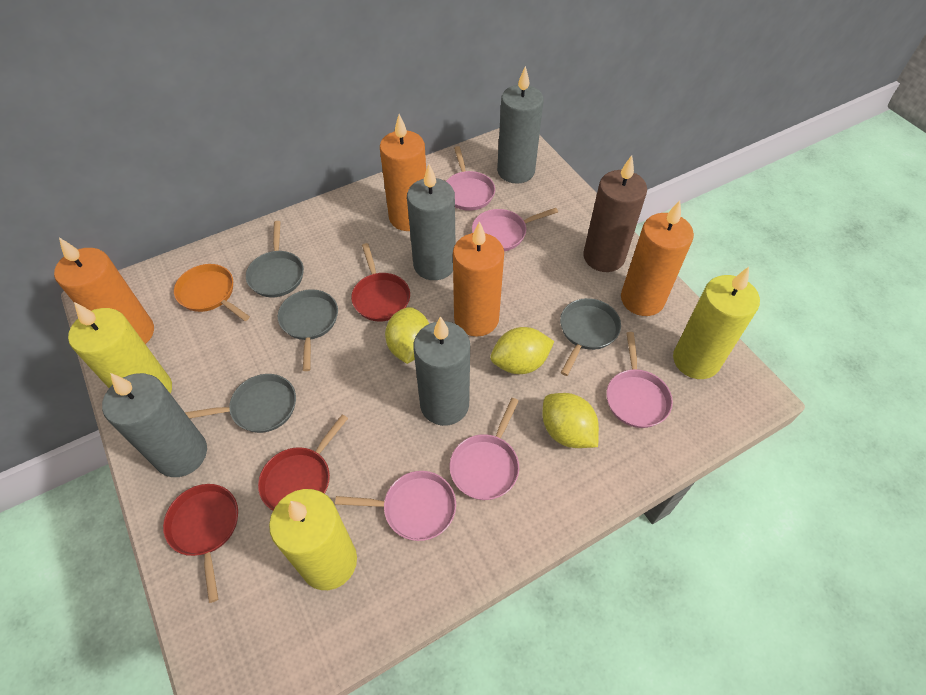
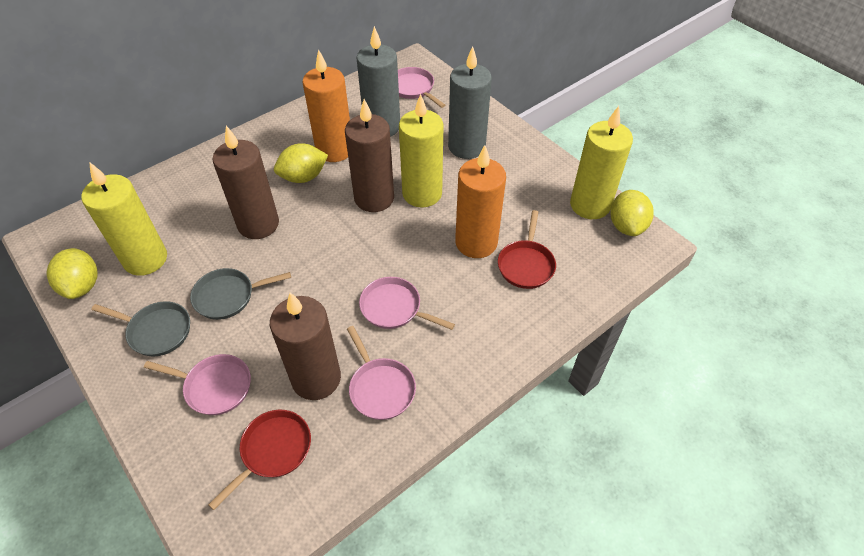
brown candle: 1 -> 3
grey candle: 4 -> 2
grey pan: 4 -> 2
orange candle: 4 -> 2
orange pan: 1 -> 0
pink pan: 5 -> 4
red pan: 3 -> 2

